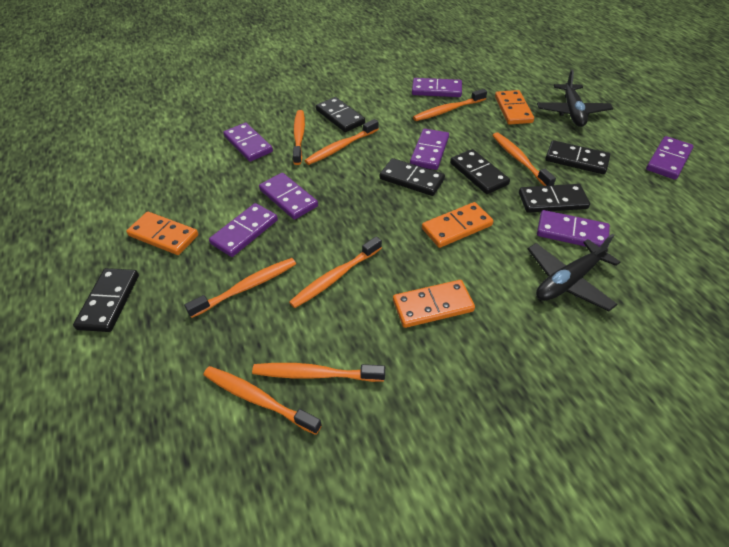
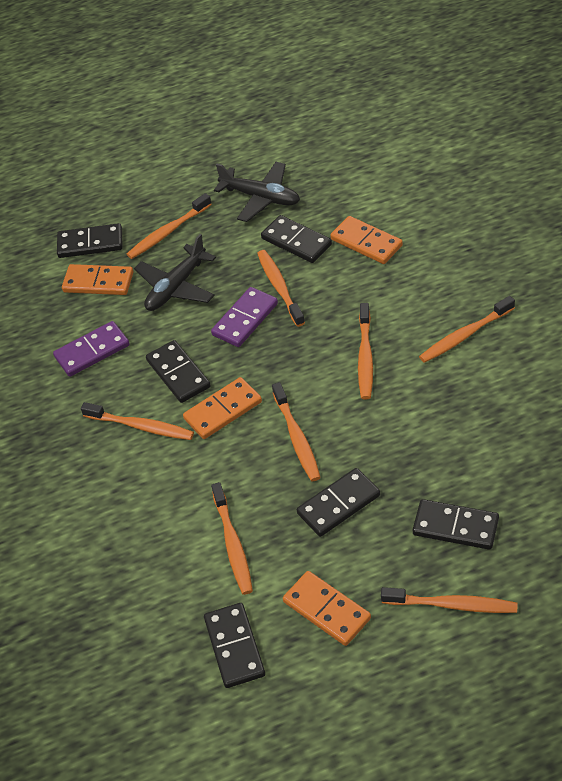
purple domino: 7 -> 2

